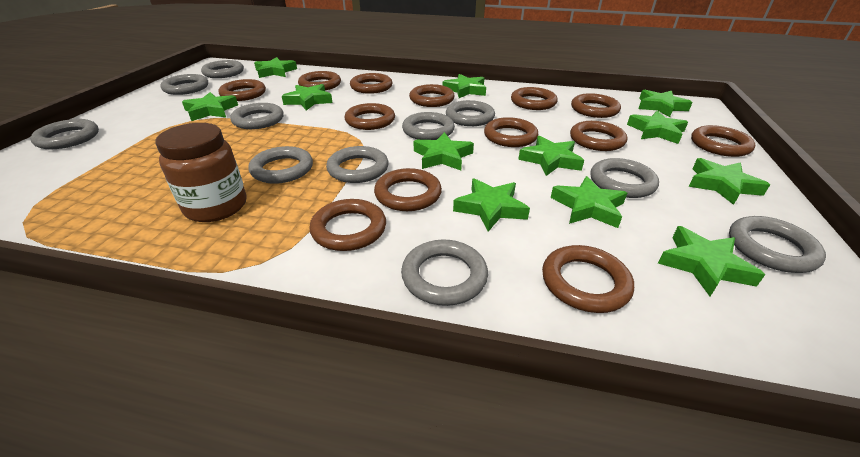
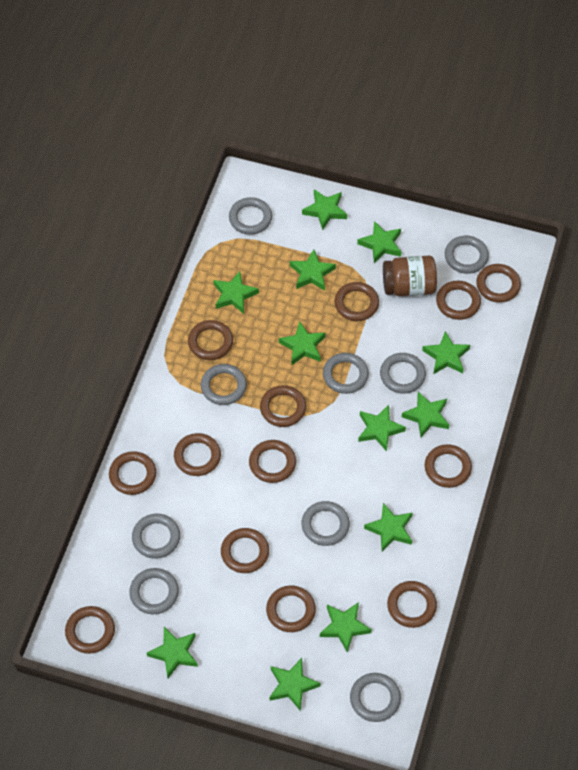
grey ring: 11 -> 9

